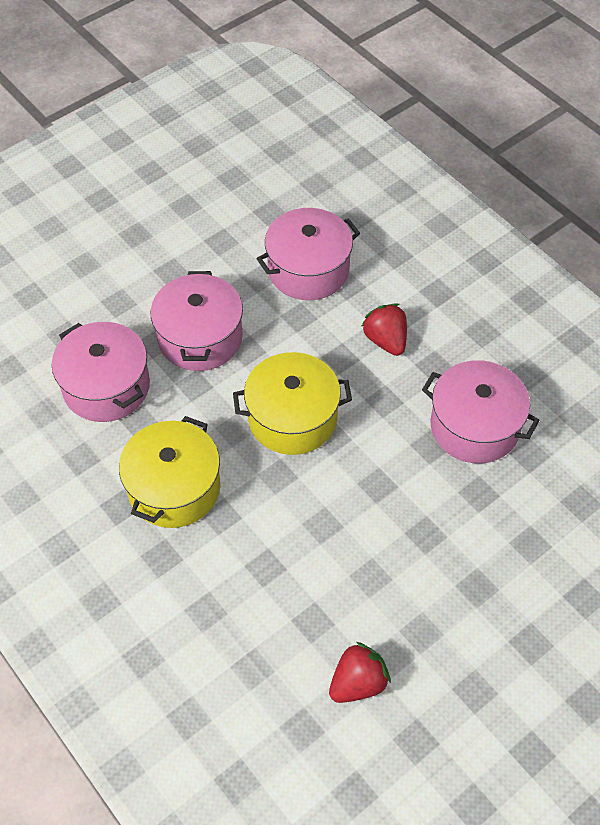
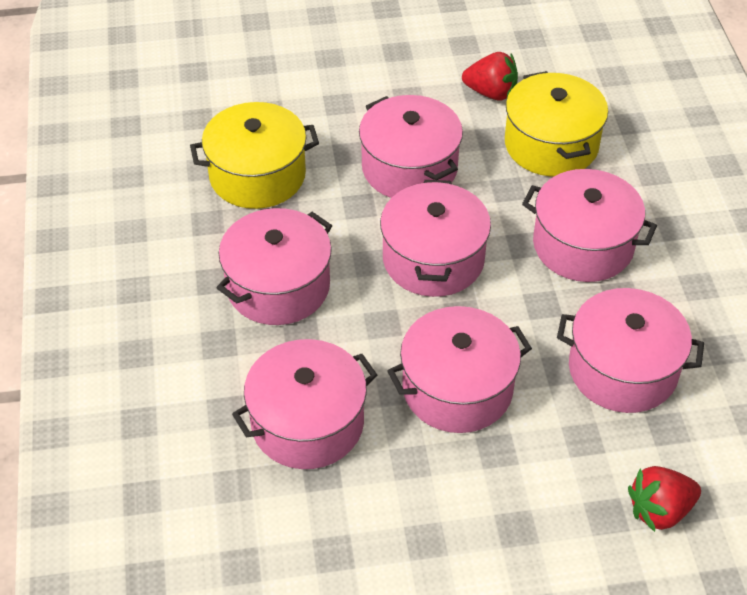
pink pot: 4 -> 7

